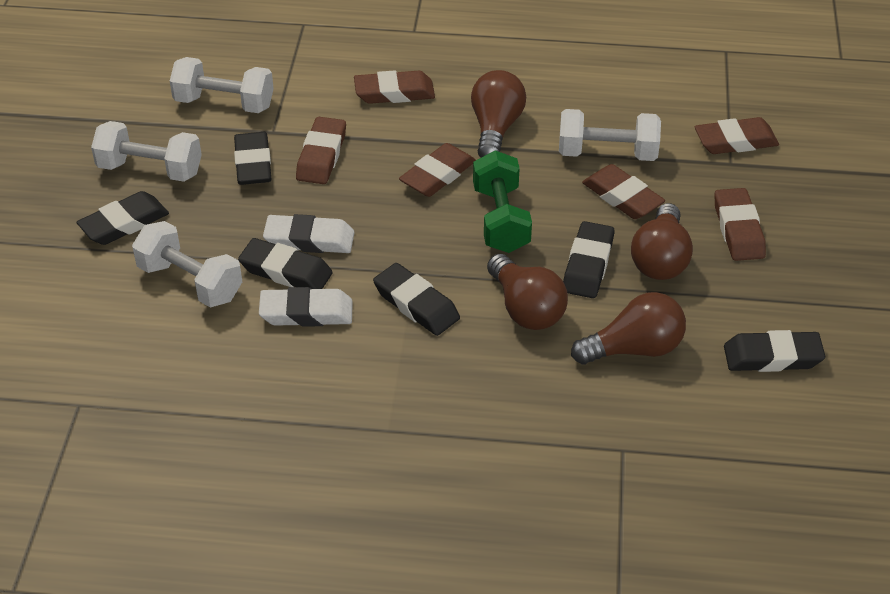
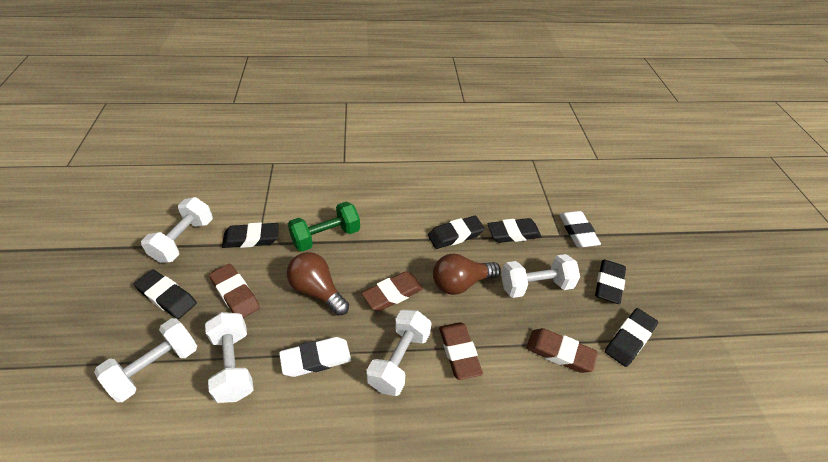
brown eraser: 6 -> 4
brown light bulb: 4 -> 2
white dumbbell: 4 -> 5

